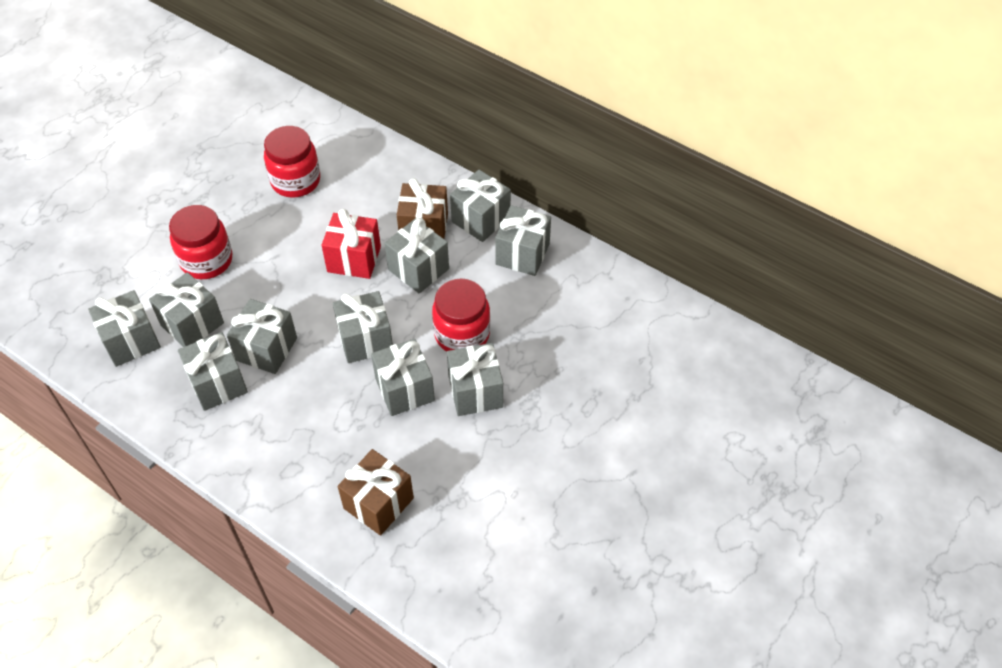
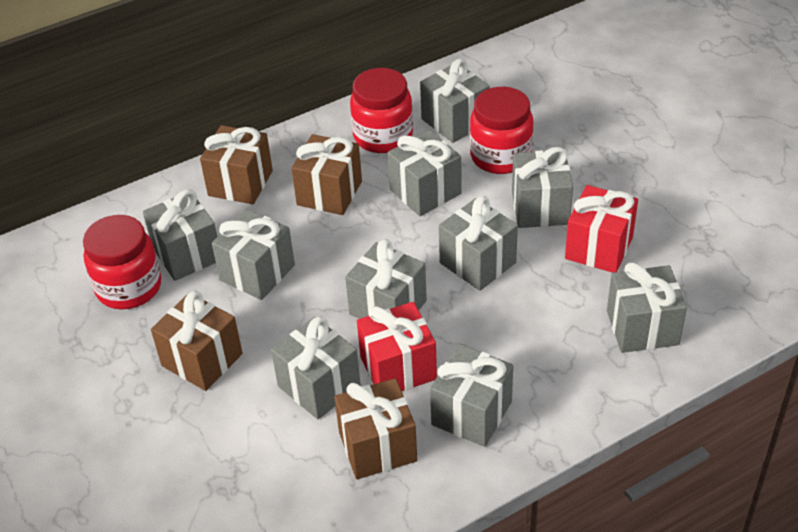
brown gift: 2 -> 4
red gift: 1 -> 2

